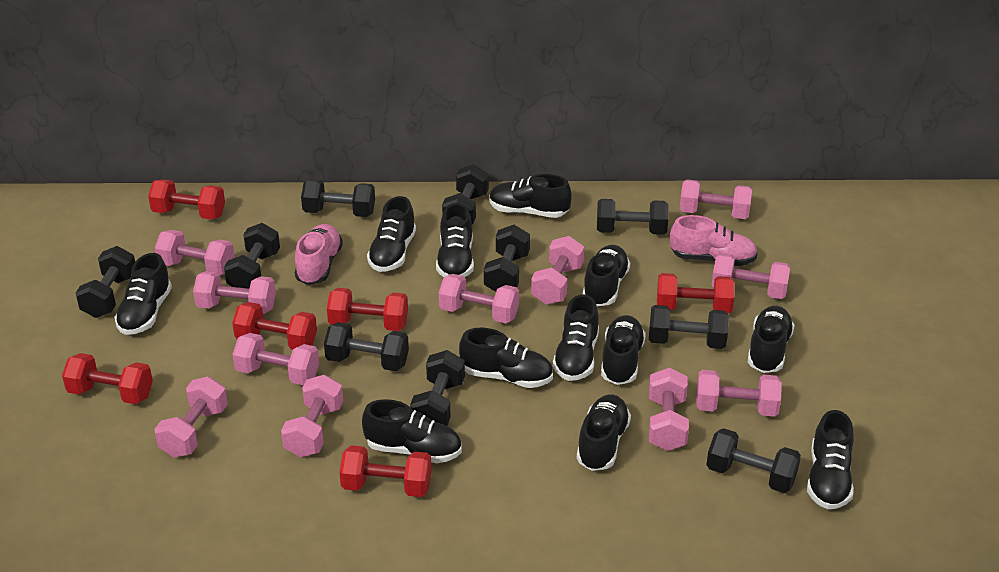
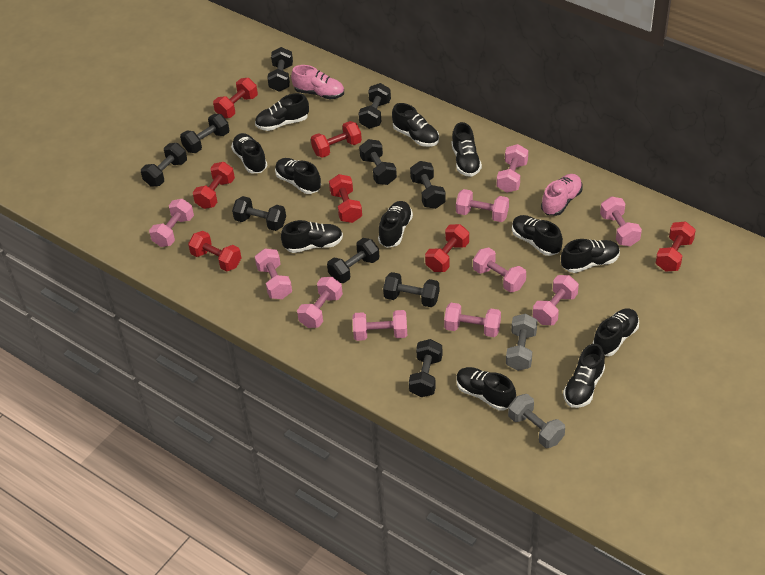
grey dumbbell: 0 -> 2
pink dumbbell: 11 -> 10
red dumbbell: 6 -> 7

